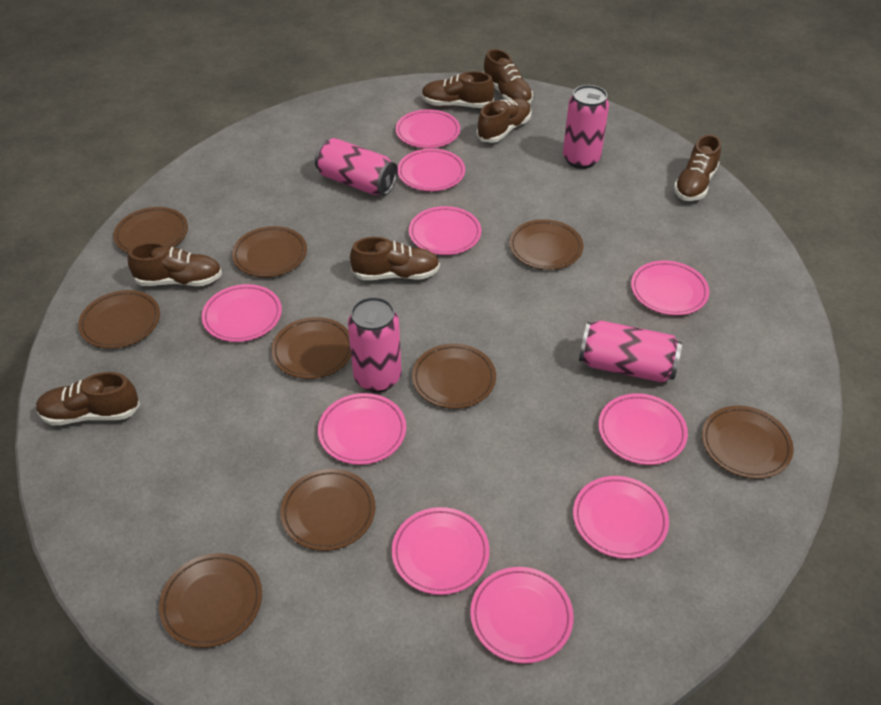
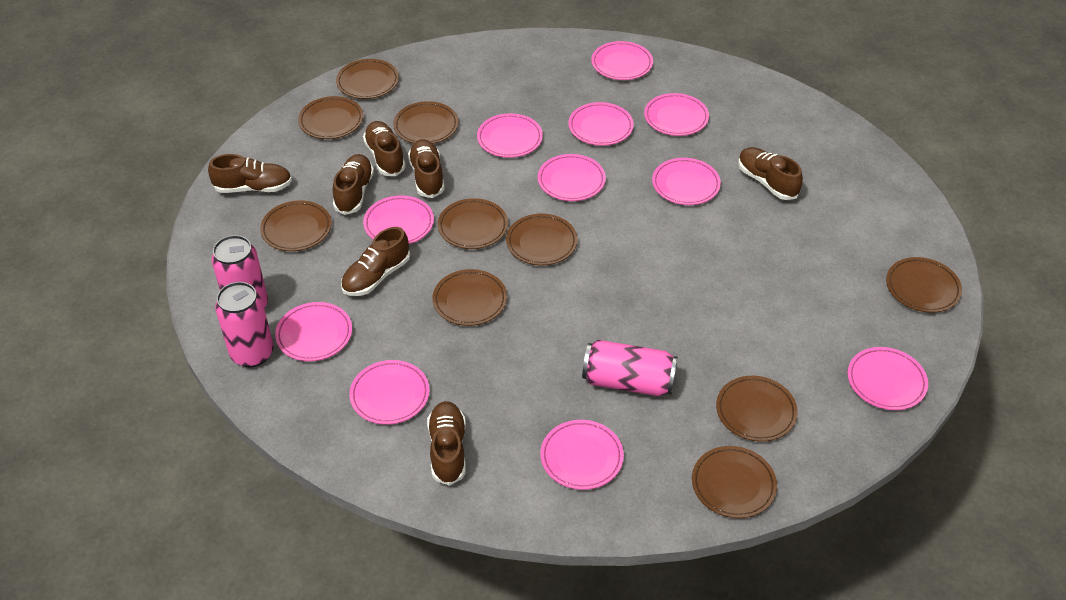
brown plate: 9 -> 10
pink can: 4 -> 3
pink plate: 10 -> 11

